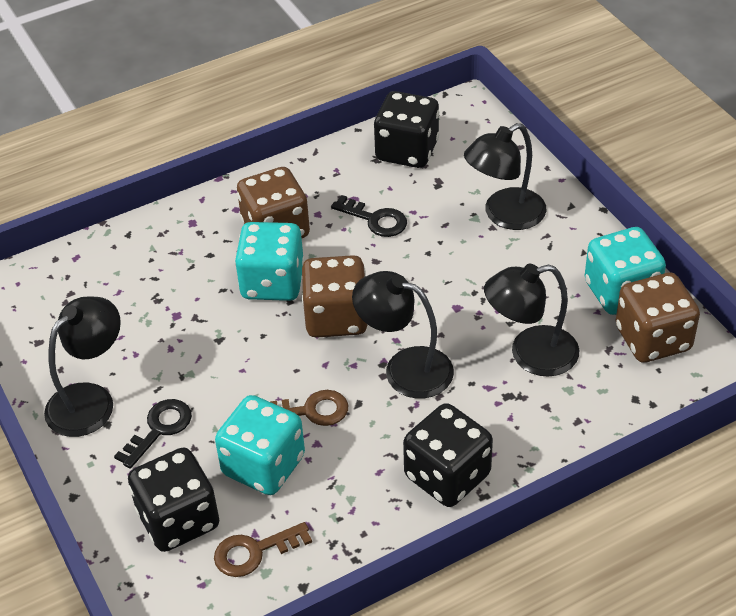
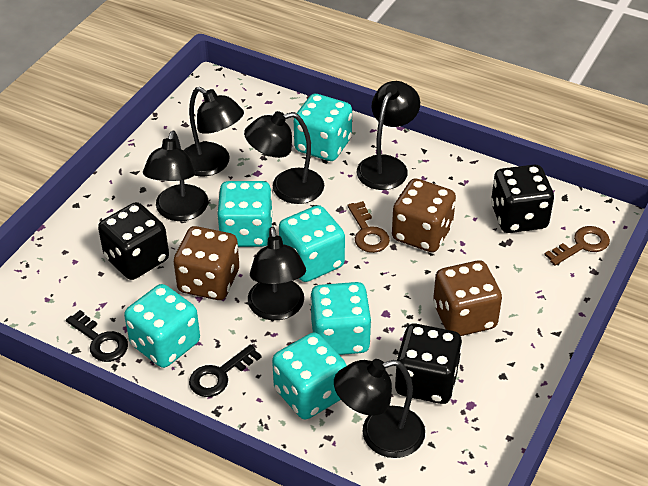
black lamp: 4 -> 6
turquoise dice: 3 -> 6

